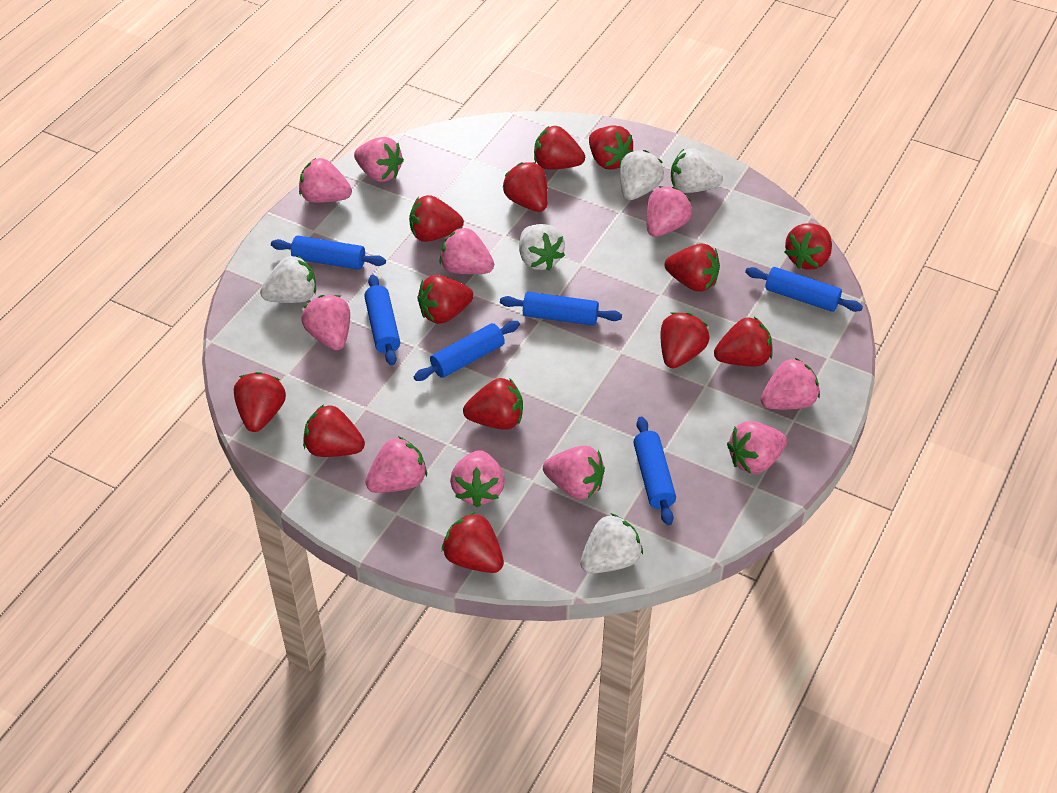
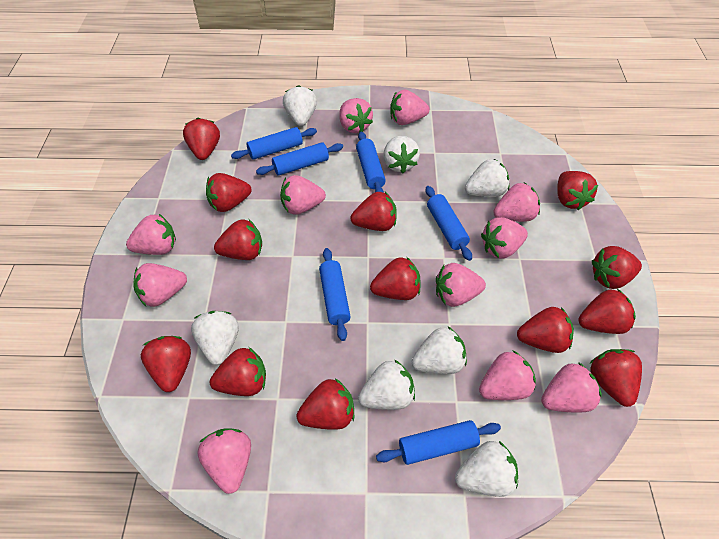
pink strawberry: 10 -> 11
white strawberry: 5 -> 7

